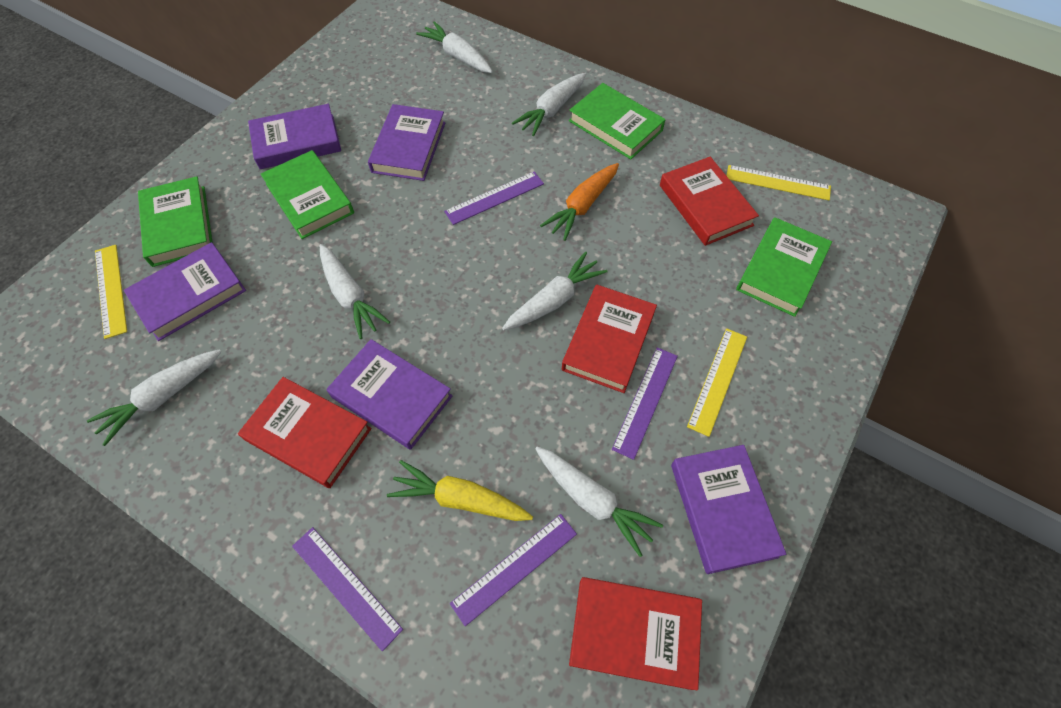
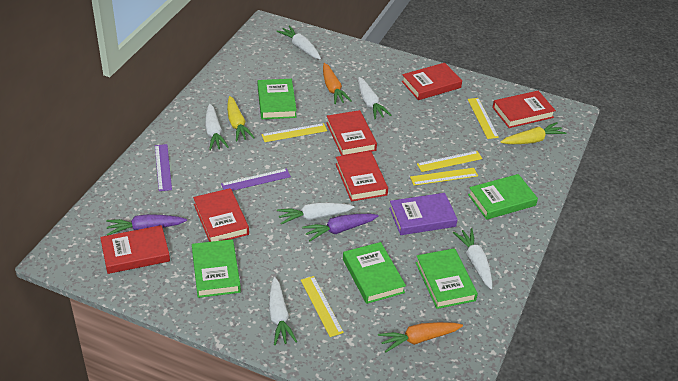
green book: 4 -> 5
orange carrot: 1 -> 2
purple book: 5 -> 1
purple carrot: 0 -> 2
purple ruler: 4 -> 2
red book: 4 -> 6
yellow carrot: 1 -> 2
yellow ruler: 3 -> 5

